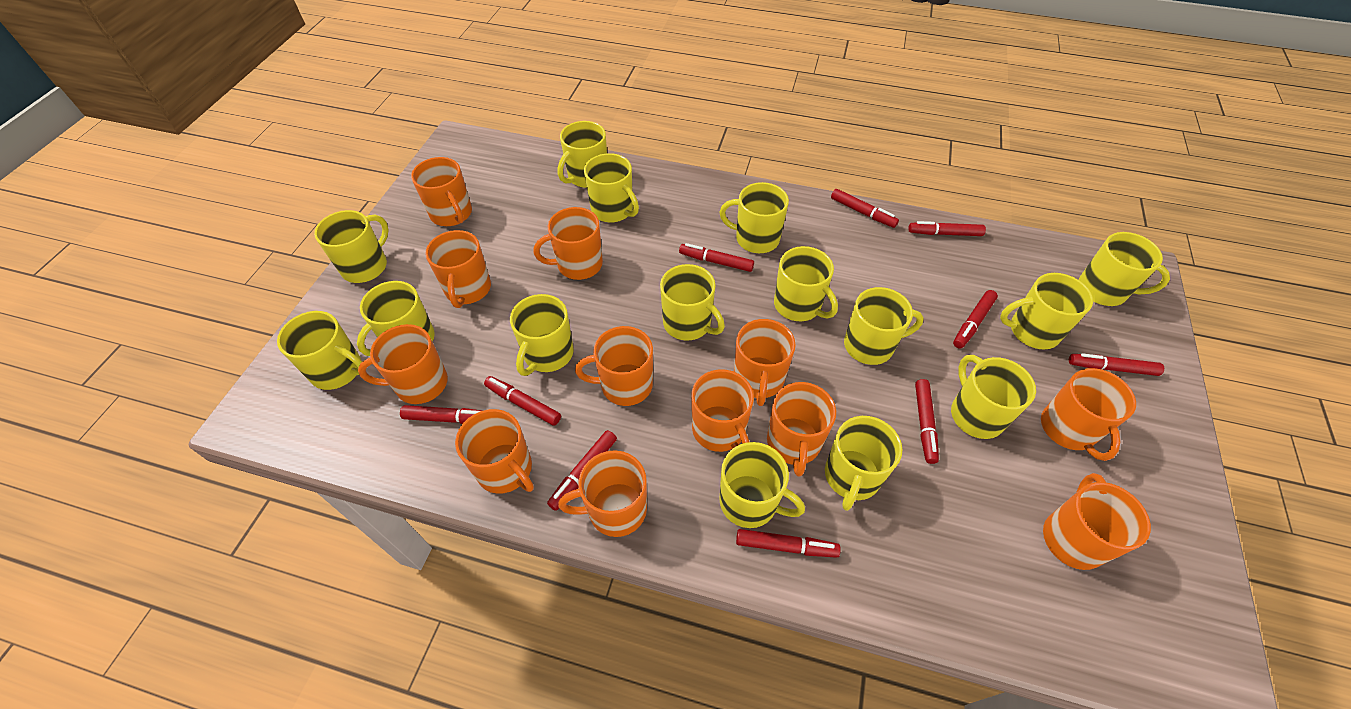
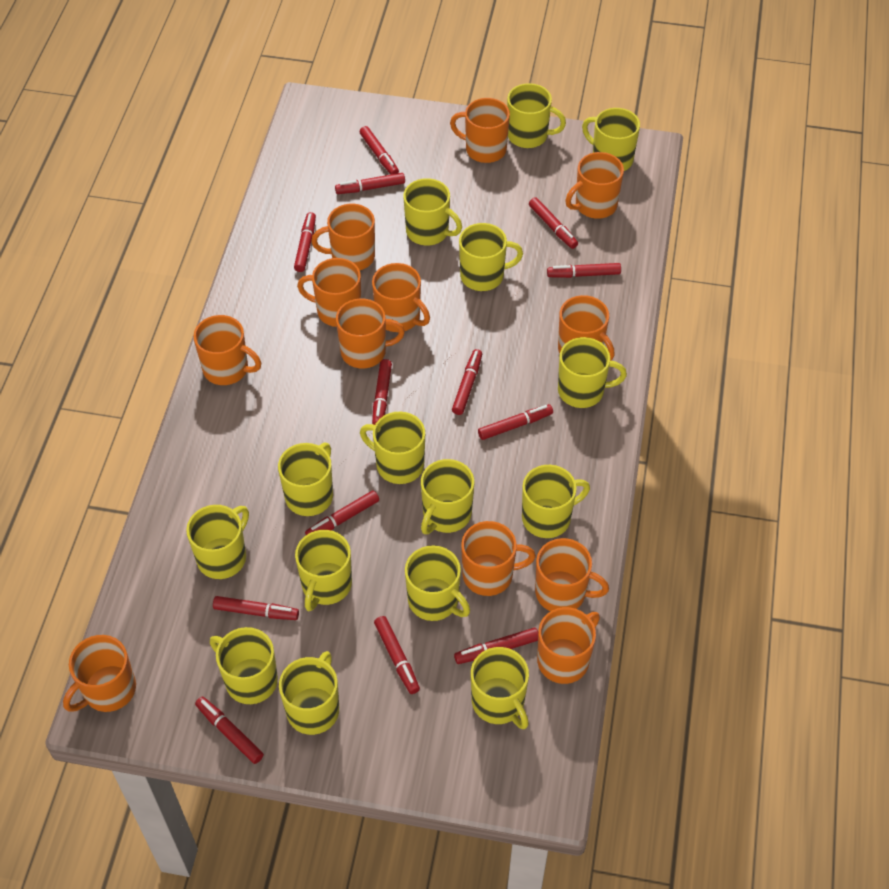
red marker: 10 -> 13

